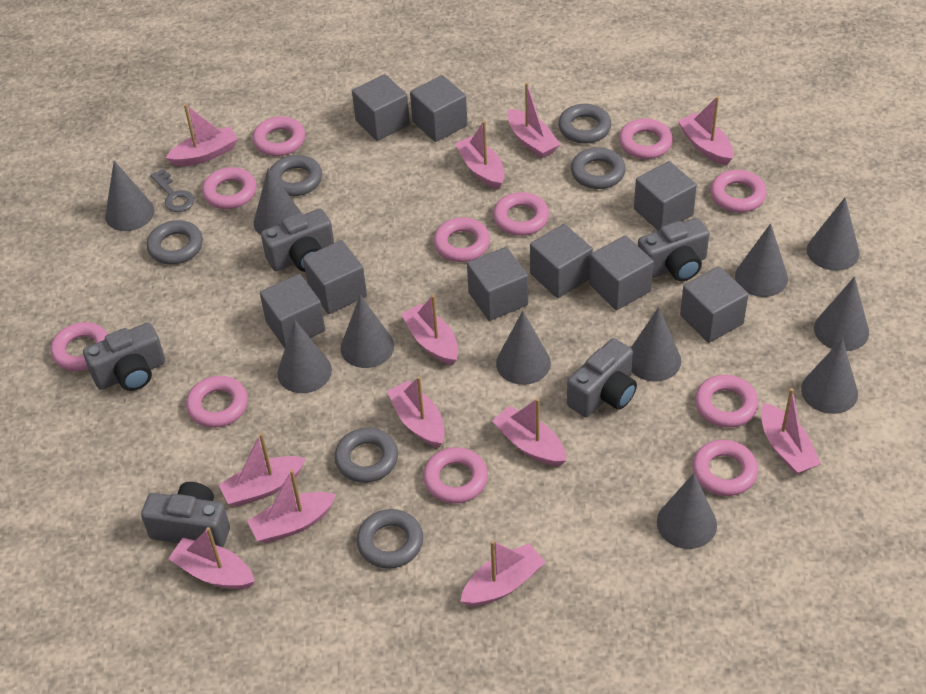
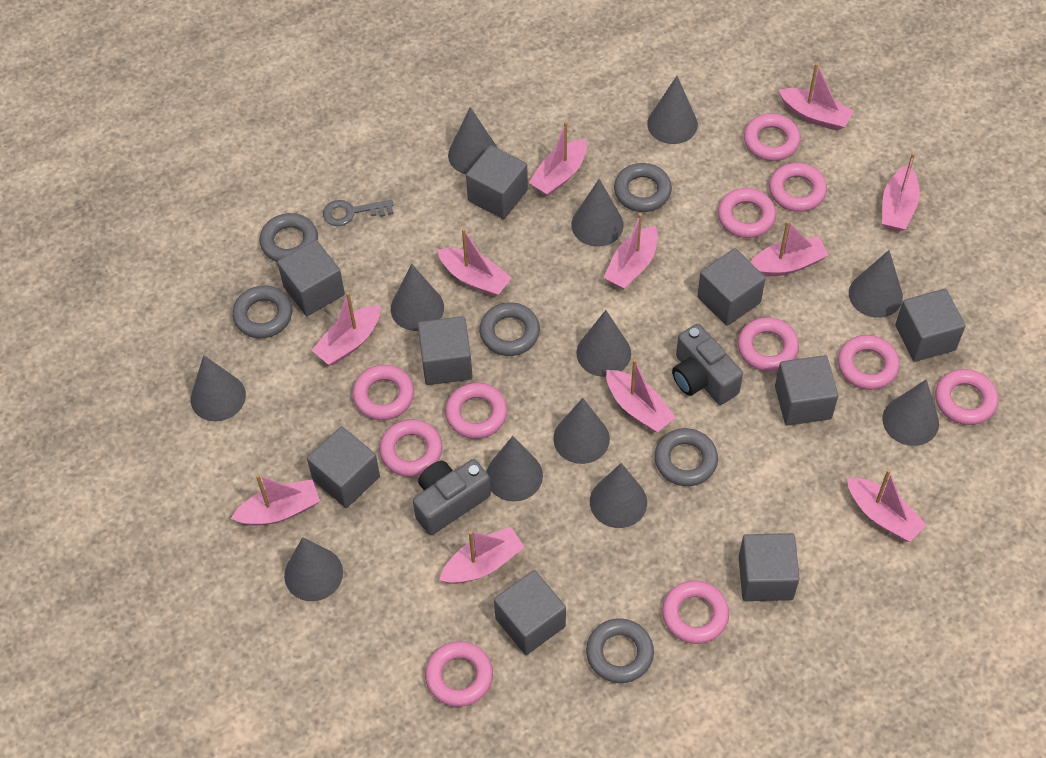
grey camera: 5 -> 2
grey cone: 11 -> 12
pink boat: 12 -> 11

